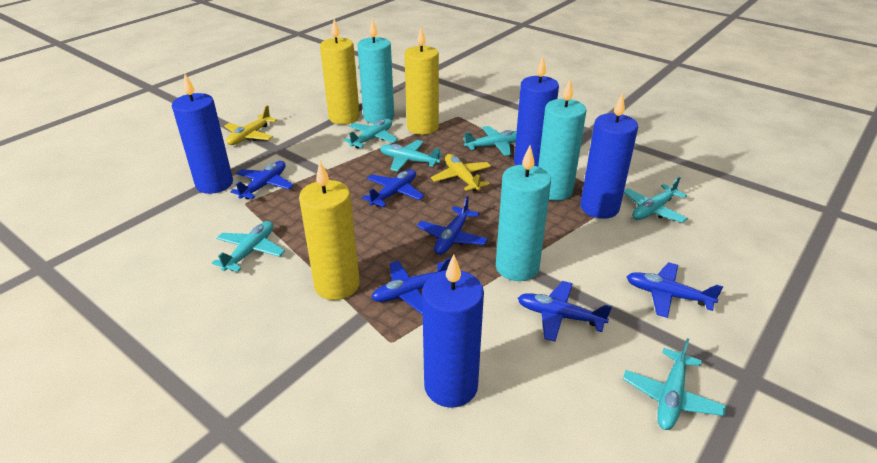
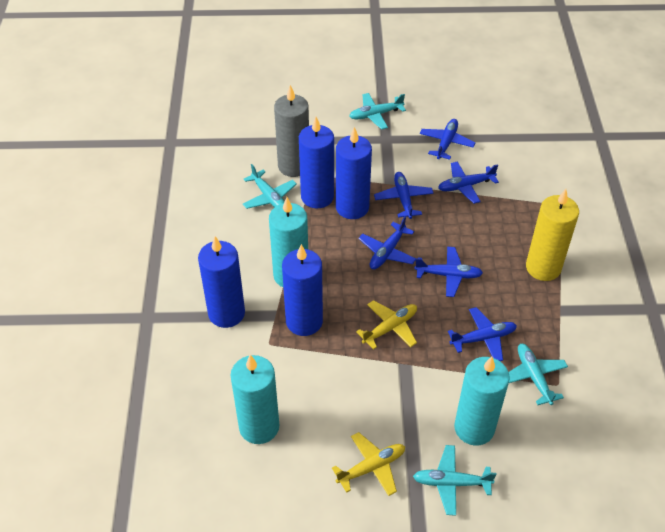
grey candle: 0 -> 1
turquoise plane: 6 -> 4
yellow candle: 3 -> 1

